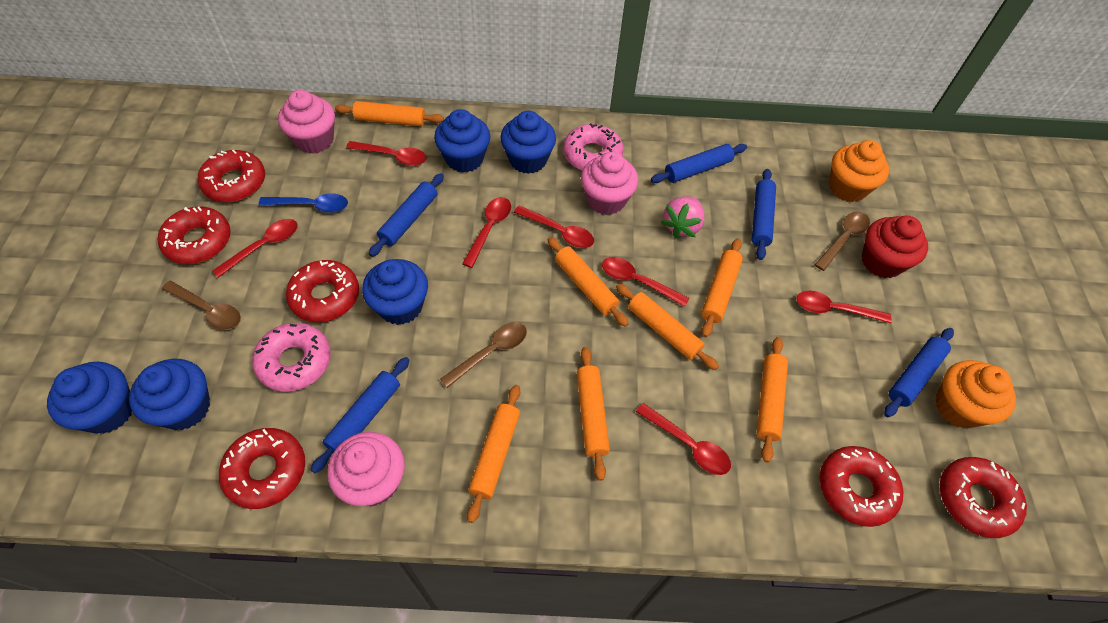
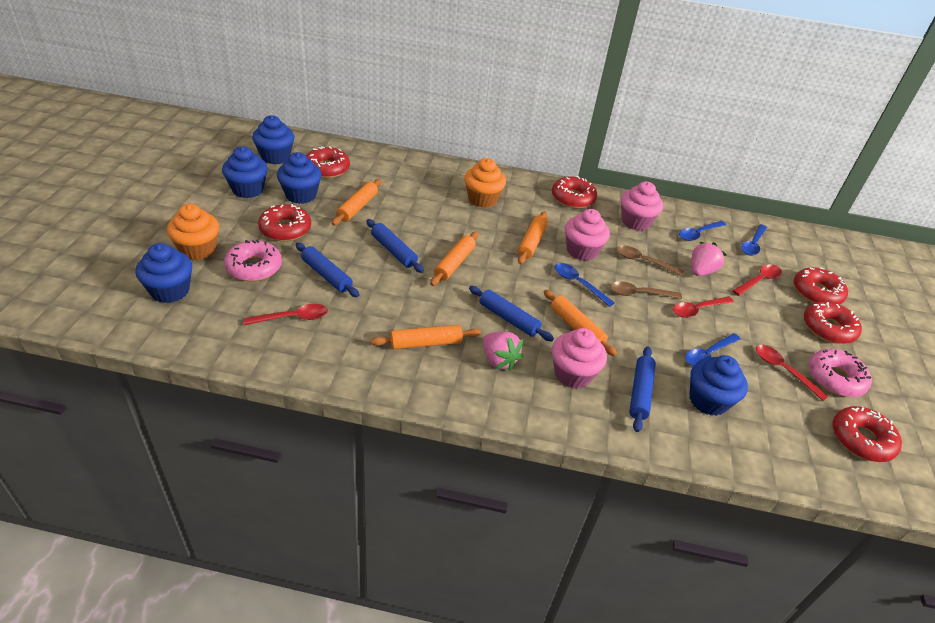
blue rolling pin: 5 -> 4
blue spoon: 1 -> 4
brown spoon: 3 -> 2
orange rolling pin: 7 -> 5
pink strawberry: 1 -> 2
red cupcake: 1 -> 0
red spoon: 7 -> 4

